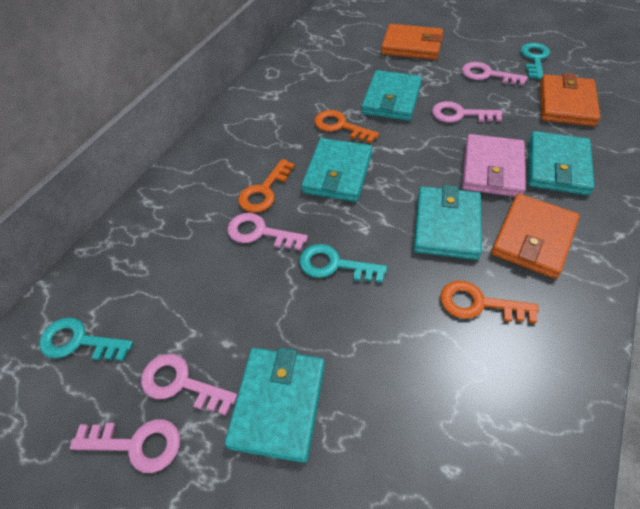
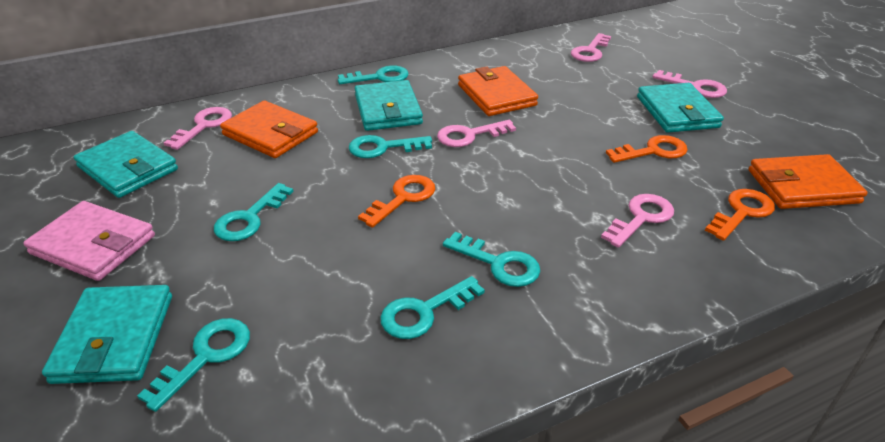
turquoise key: 3 -> 6
turquoise wallet: 5 -> 4

